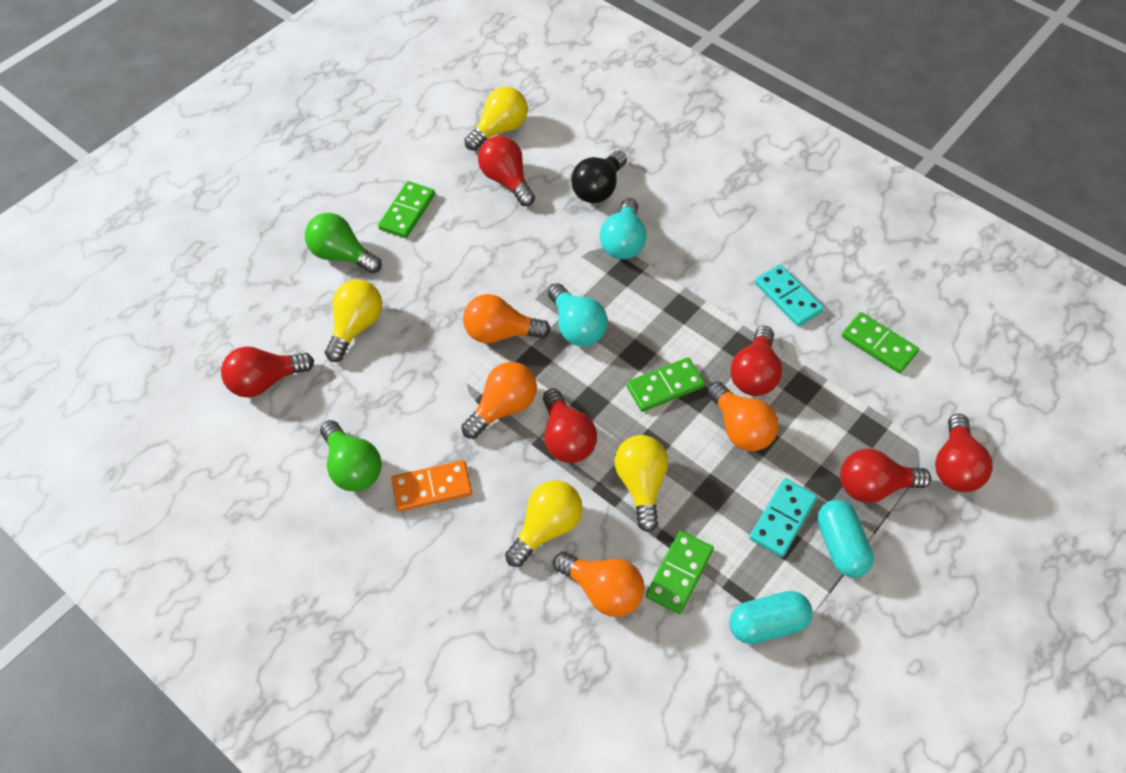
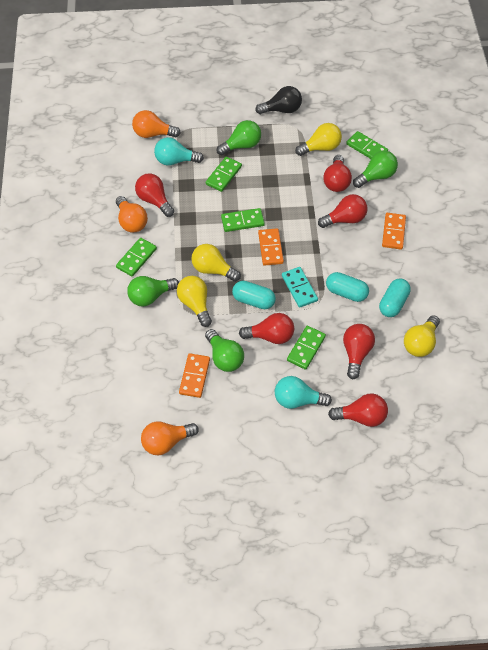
green domino: 4 -> 5
green light bulb: 2 -> 4
orange domino: 1 -> 3
orange light bulb: 4 -> 3
turquoise capsule: 2 -> 3
turquoise domino: 2 -> 1

